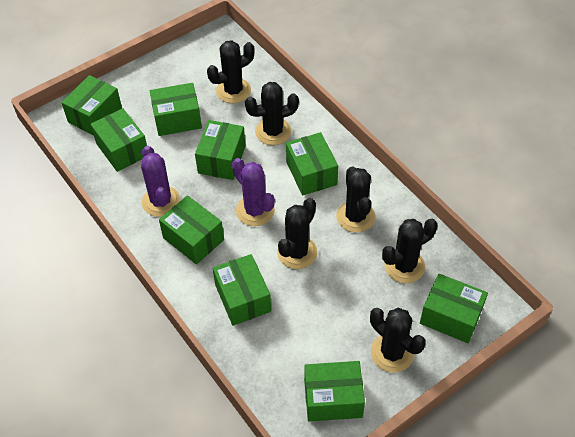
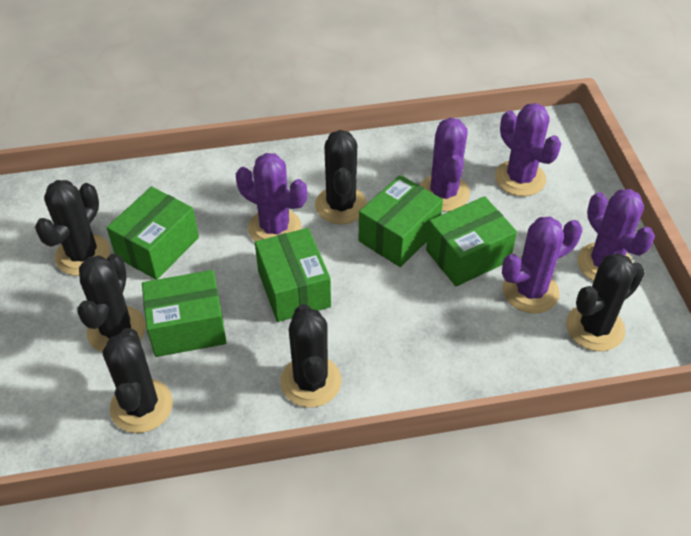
green box: 9 -> 5
purple cactus: 2 -> 5

